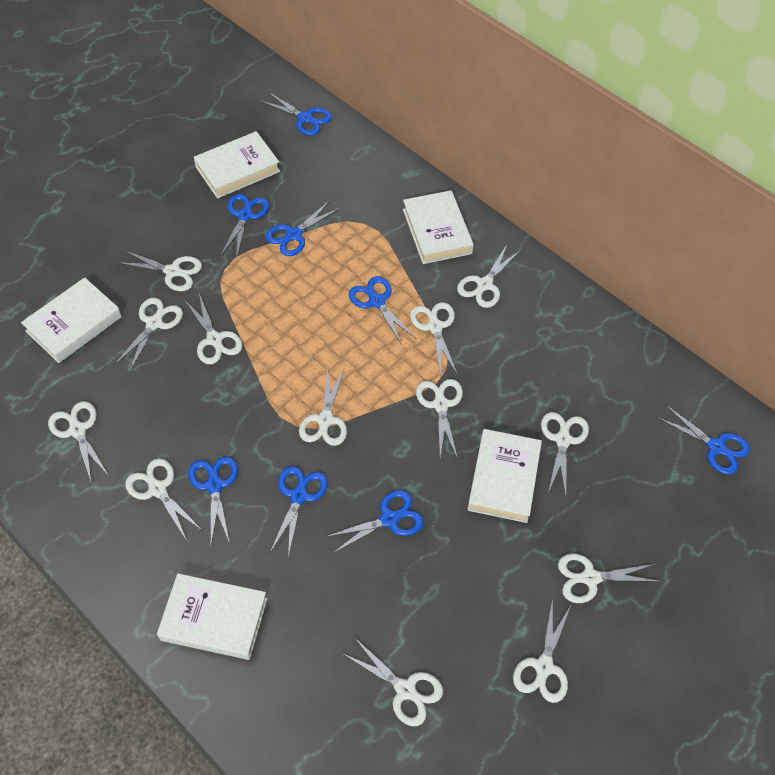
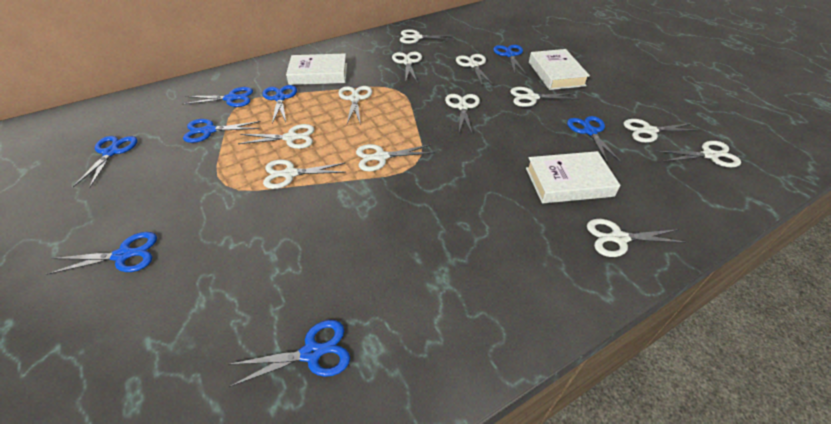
white book: 5 -> 3
white scissors: 13 -> 12

